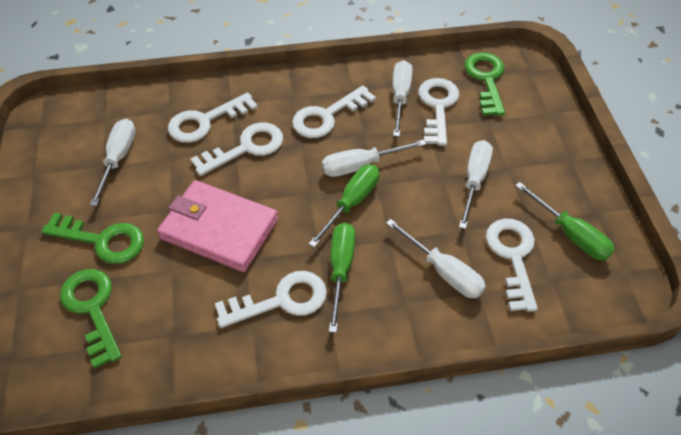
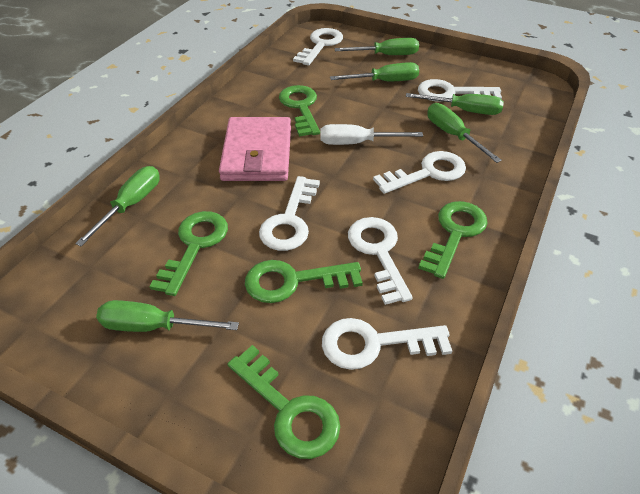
green key: 3 -> 5
green screwdriver: 3 -> 6
white screwdriver: 5 -> 1

